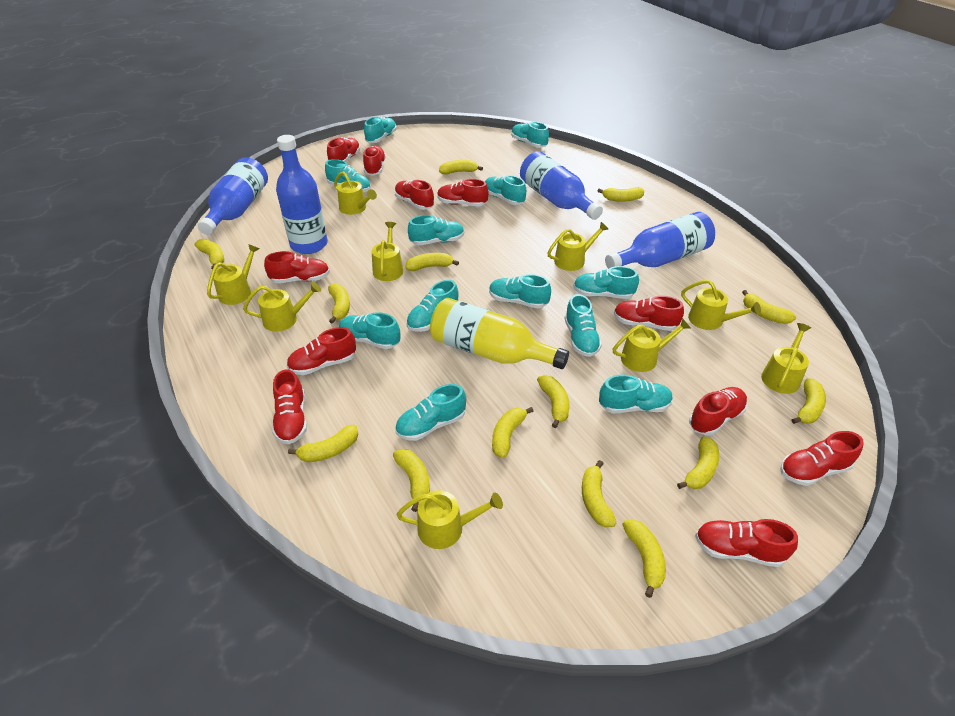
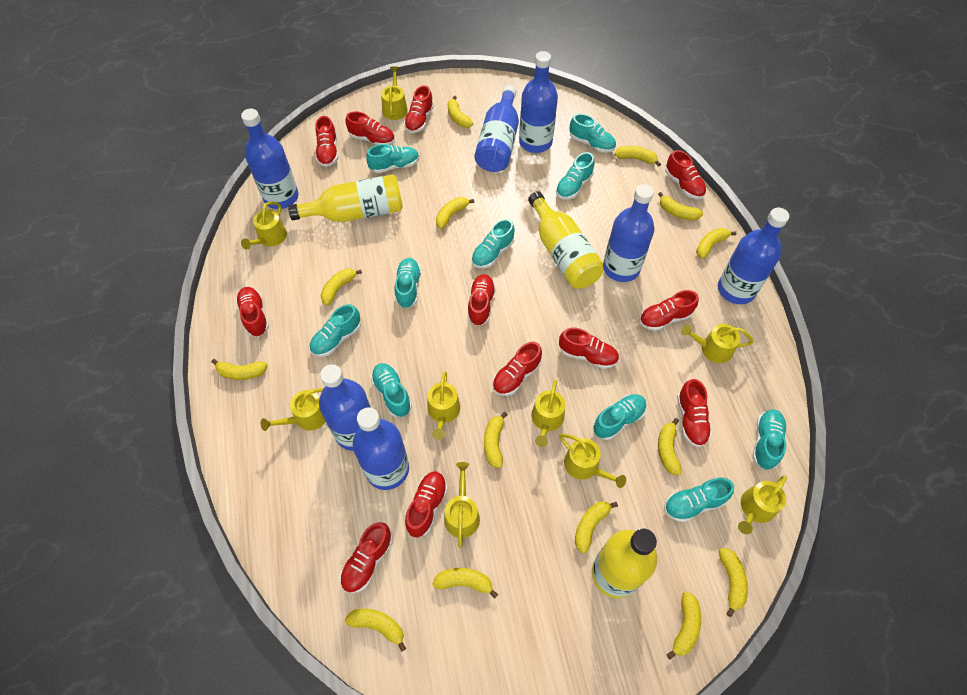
blue bottle: 4 -> 7
red shoe: 11 -> 12
turquoise shoe: 12 -> 10
yellow bottle: 1 -> 3

